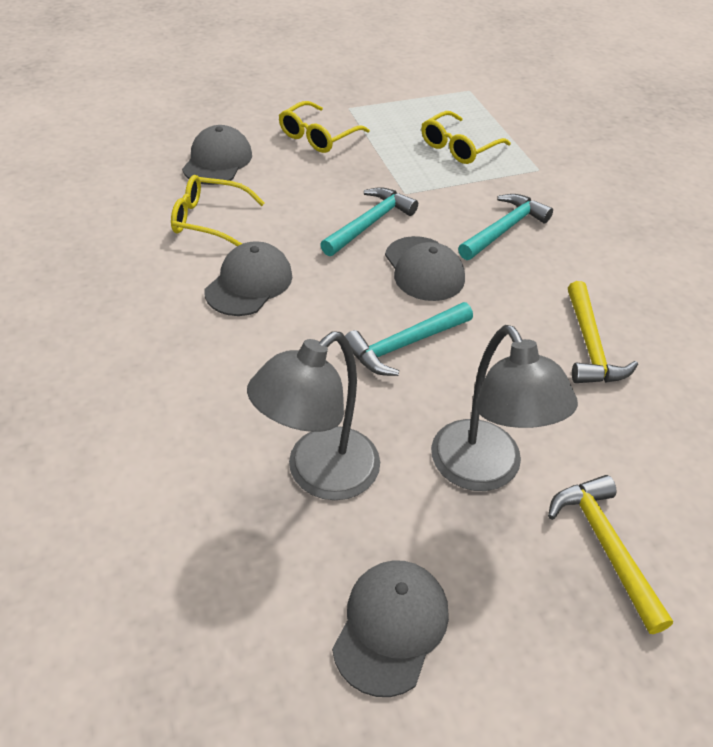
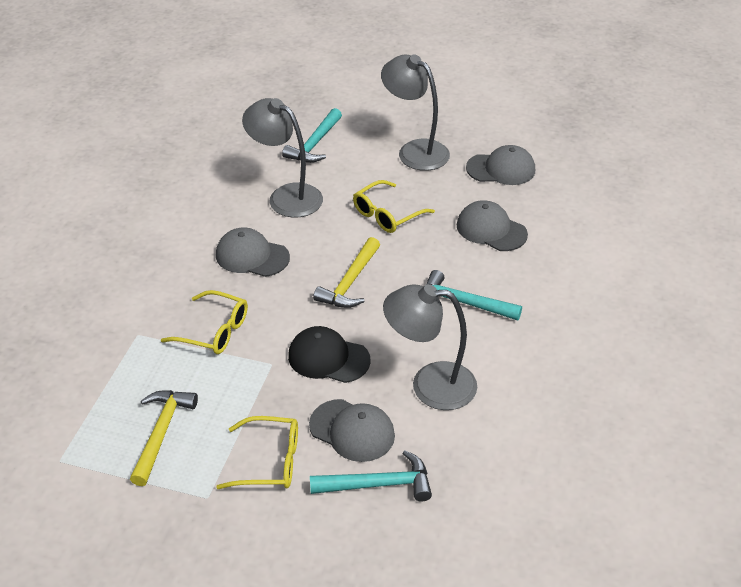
black cap: 0 -> 1
grey lamp: 2 -> 3

